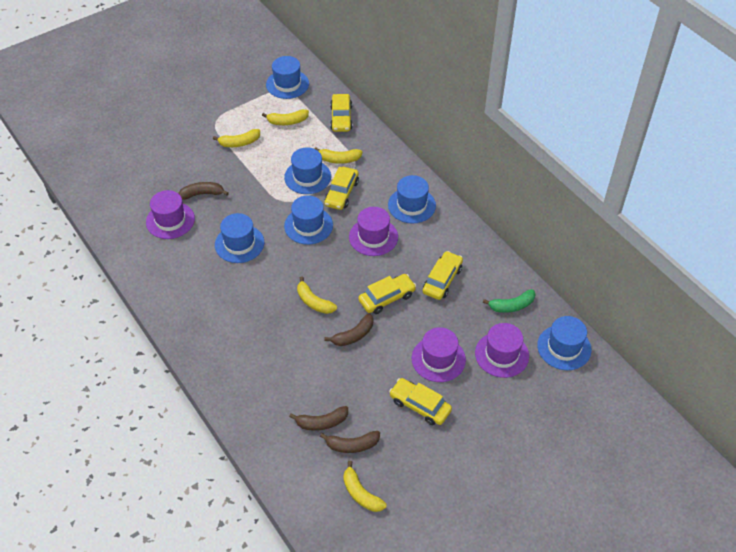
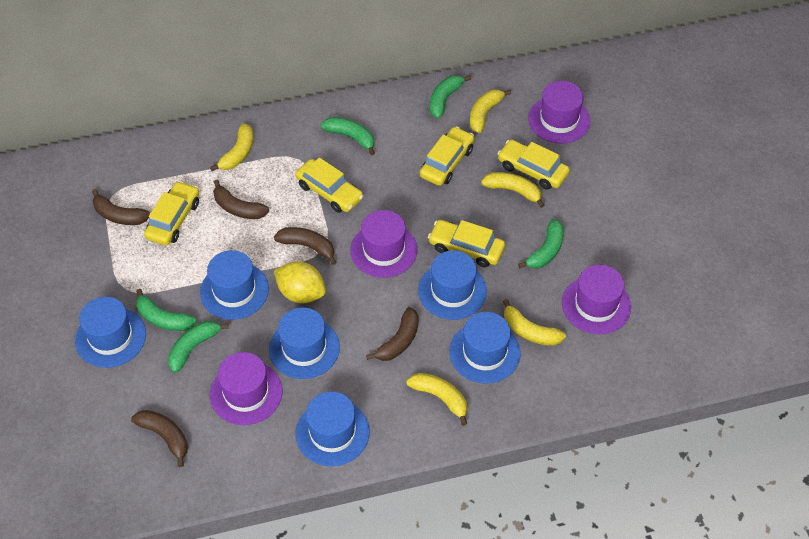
brown banana: 4 -> 5
green banana: 1 -> 5
yellow lemon: 0 -> 1

